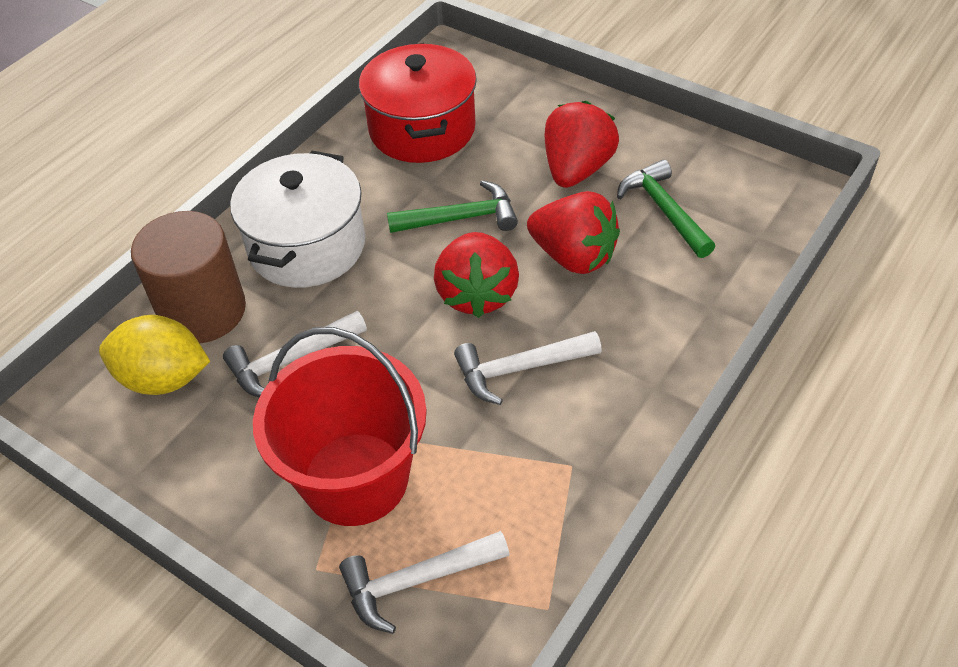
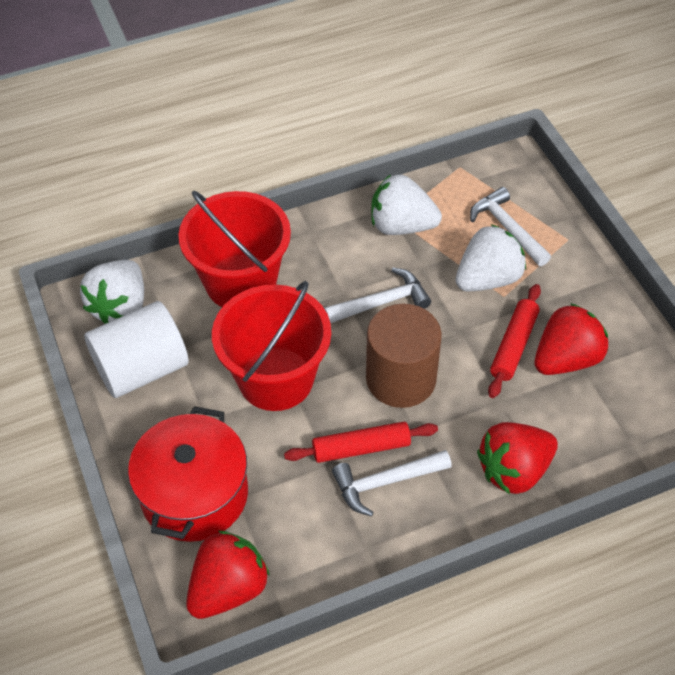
green hammer: 2 -> 0
red bucket: 1 -> 2
red rolling pin: 0 -> 2
white cylinder: 0 -> 1
white pot: 1 -> 0
white strawberry: 0 -> 3
yellow lemon: 1 -> 0

